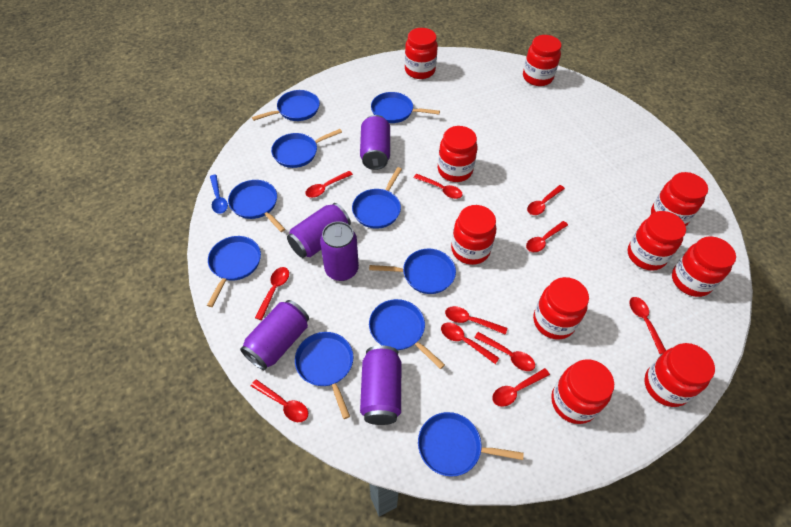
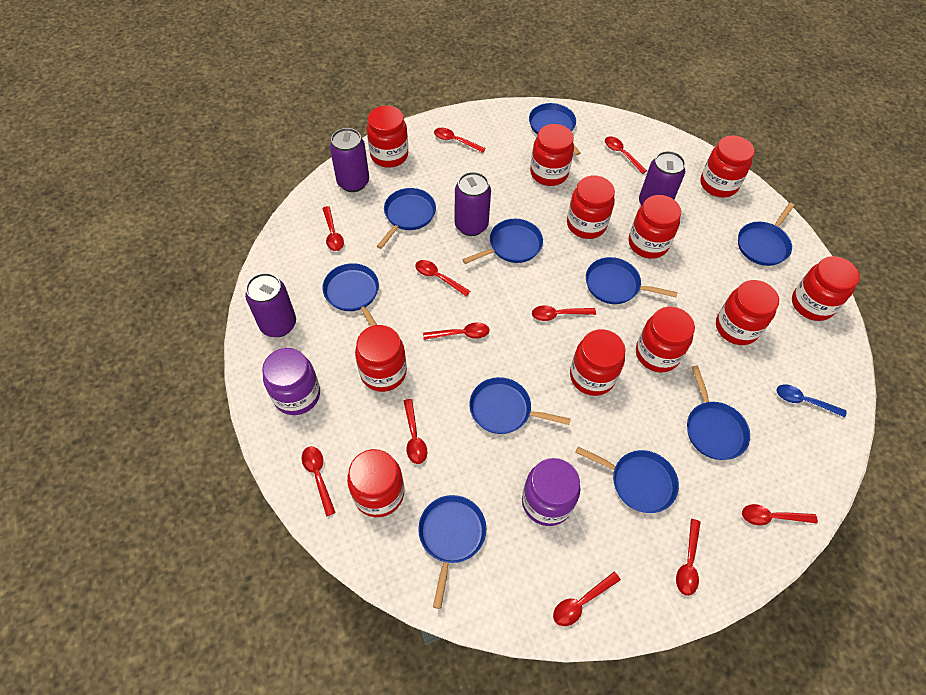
purple can: 5 -> 4
purple jar: 0 -> 2
red jar: 10 -> 11

